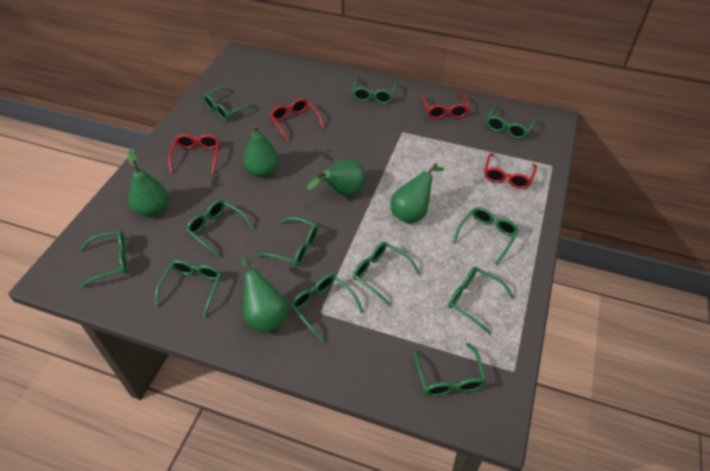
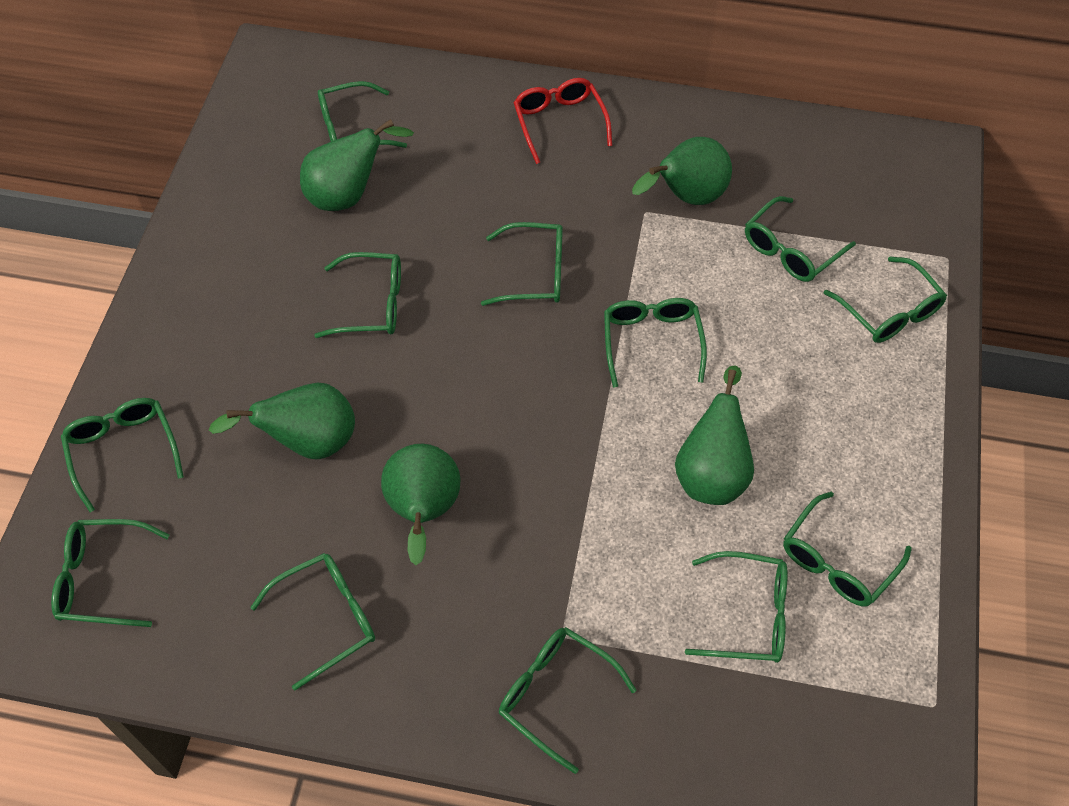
red glasses: 4 -> 1

